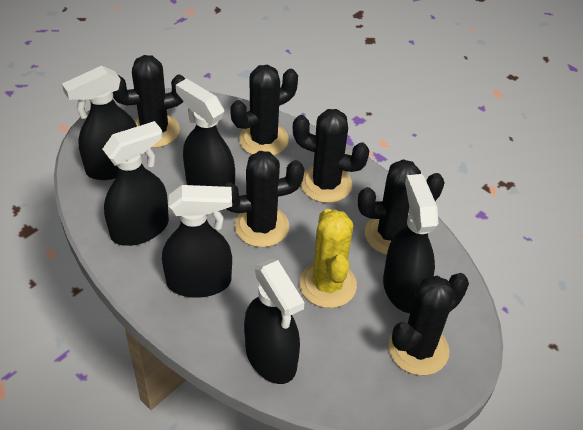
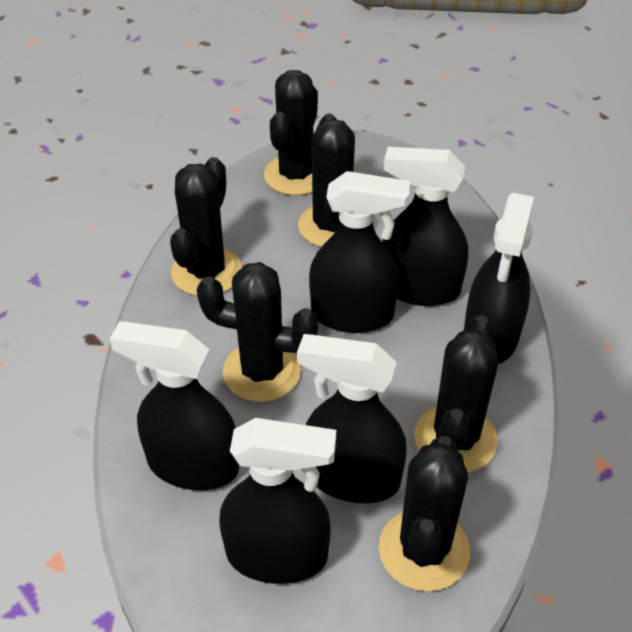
yellow cactus: 1 -> 0

